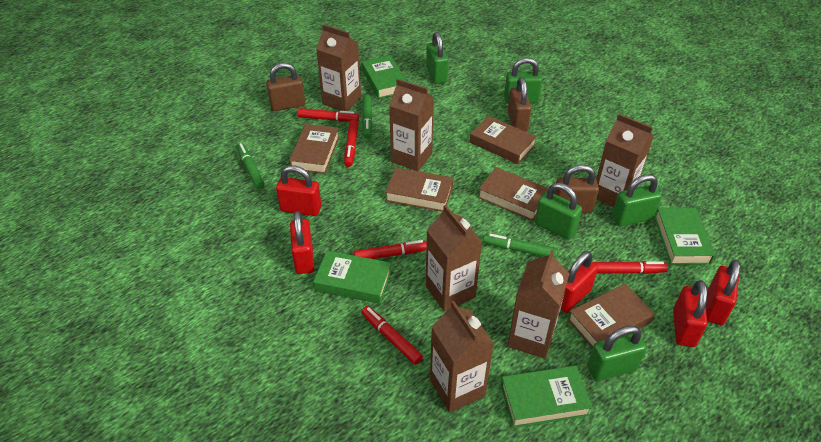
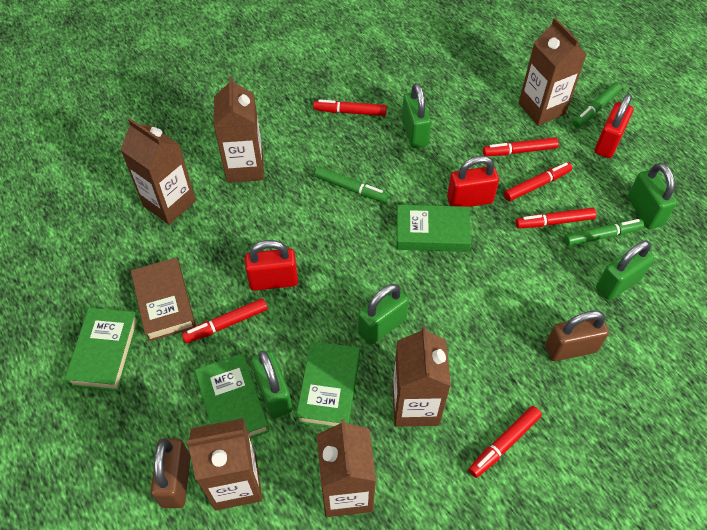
brown book: 5 -> 1
brown padlock: 3 -> 2
red marker: 5 -> 6
red padlock: 5 -> 3

